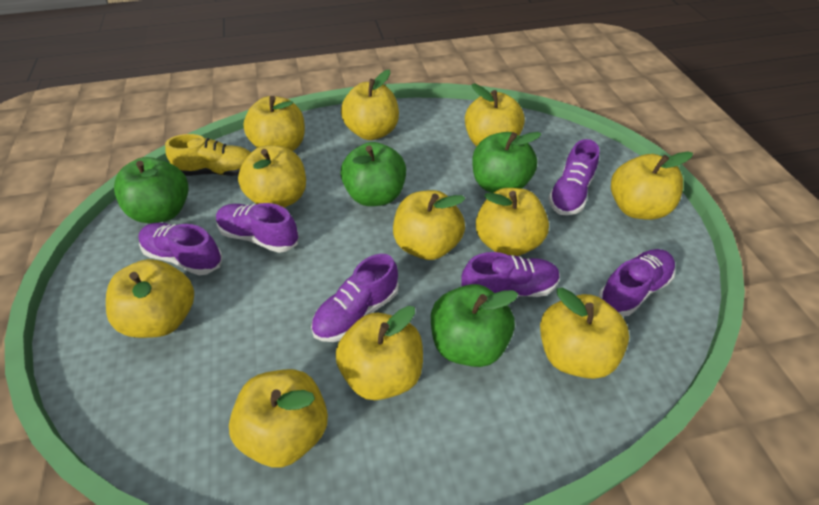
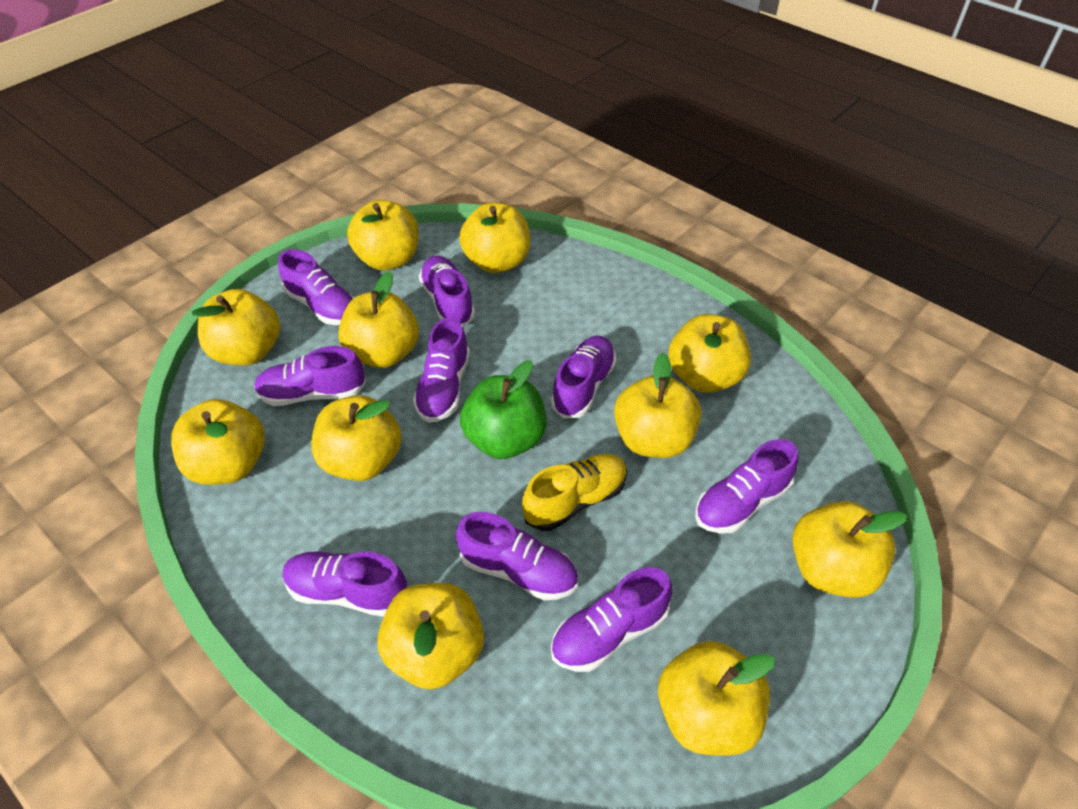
green apple: 4 -> 1
purple shoe: 6 -> 9

